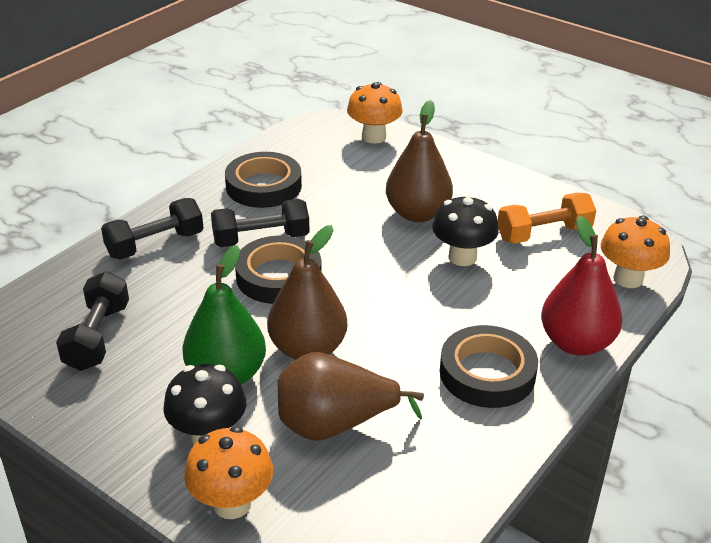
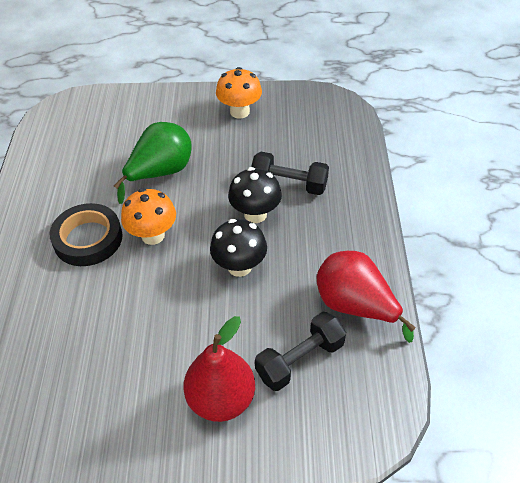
black dumbbell: 3 -> 2
black tape: 3 -> 1
brown pear: 3 -> 0
orange dumbbell: 1 -> 0
orange mushroom: 3 -> 2
red pear: 1 -> 2

